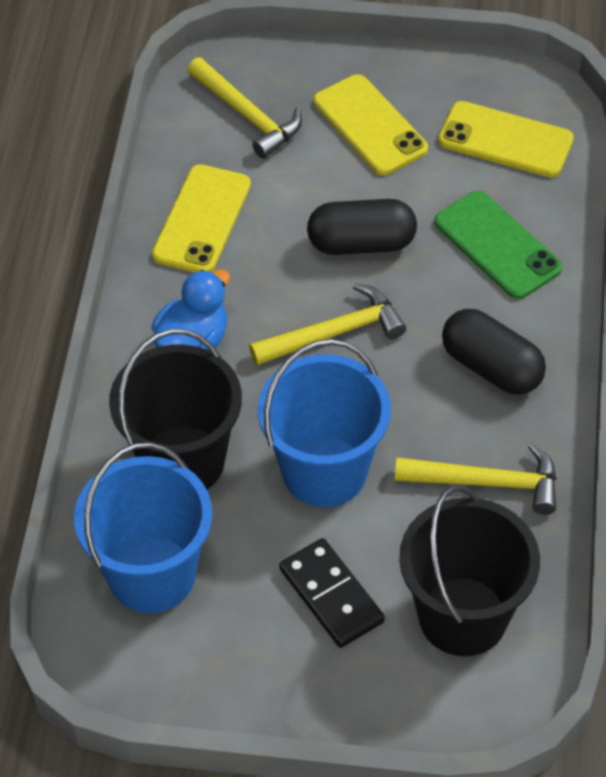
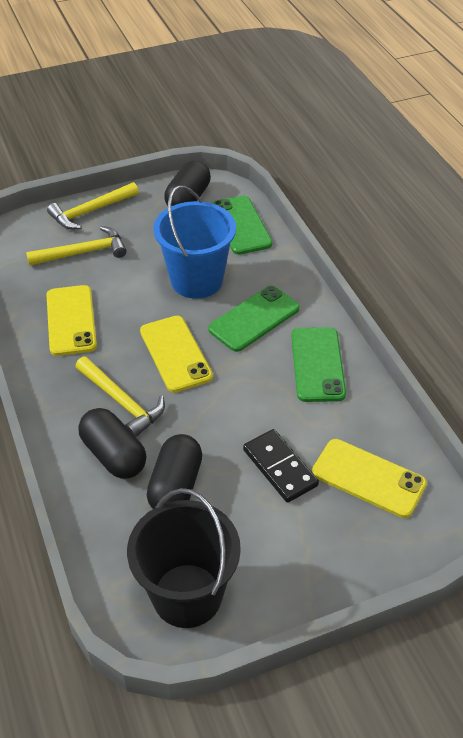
black bucket: 2 -> 1
black capsule: 2 -> 3
blue bucket: 2 -> 1
blue duck: 1 -> 0
green phone: 1 -> 3

